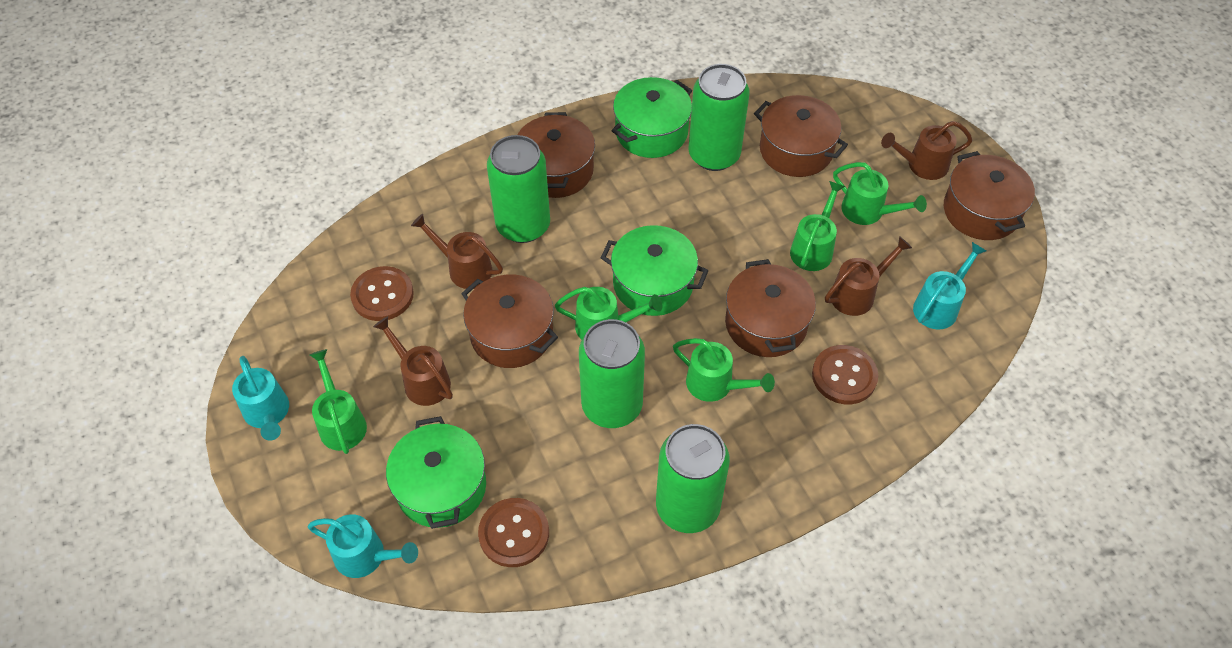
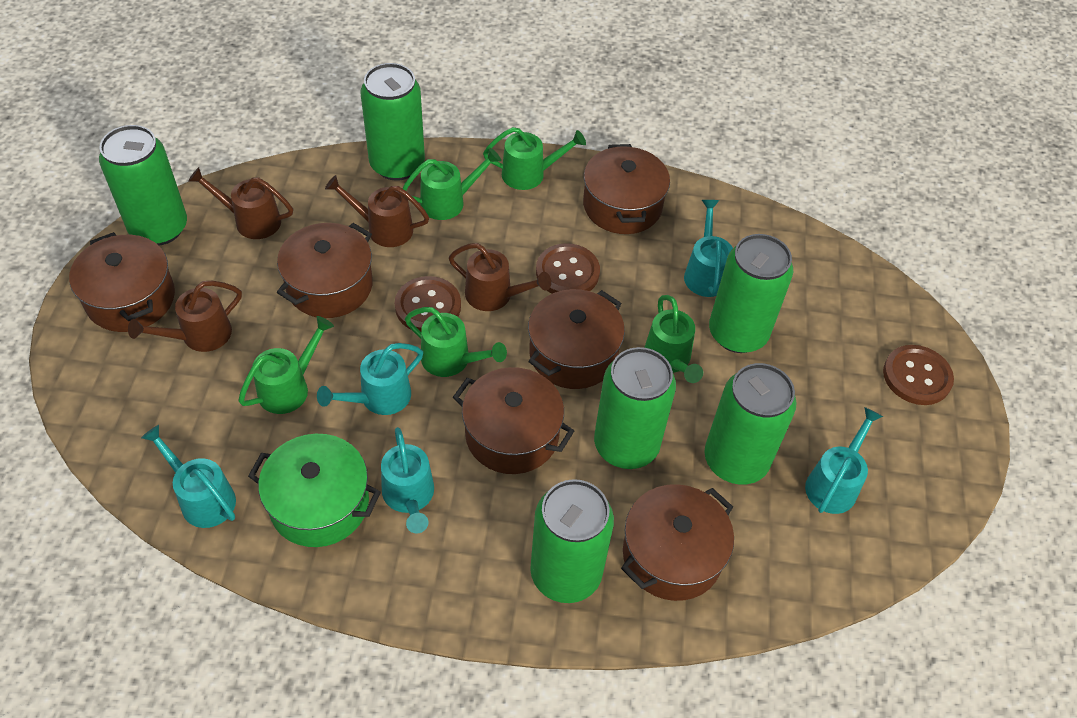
brown pot: 5 -> 6
green can: 4 -> 6
green pot: 3 -> 1
turquoise watering can: 3 -> 5

